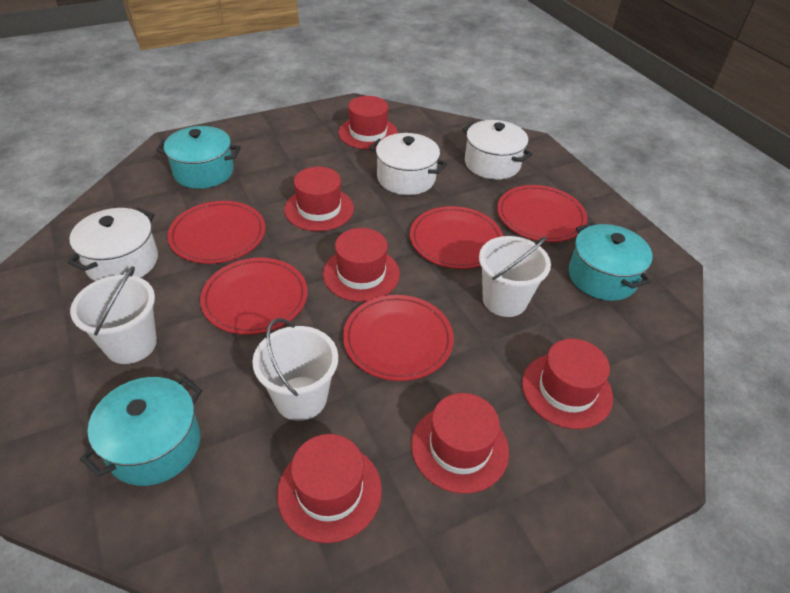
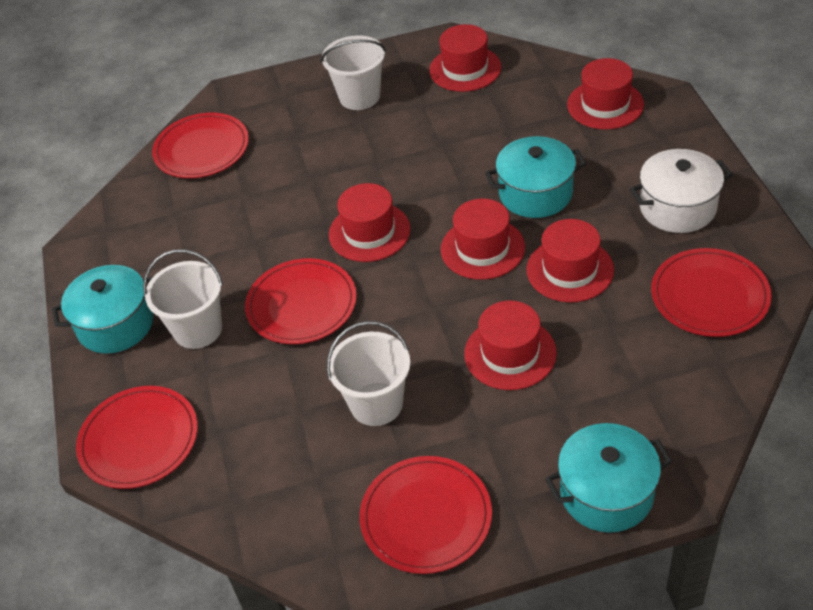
white pot: 3 -> 1

